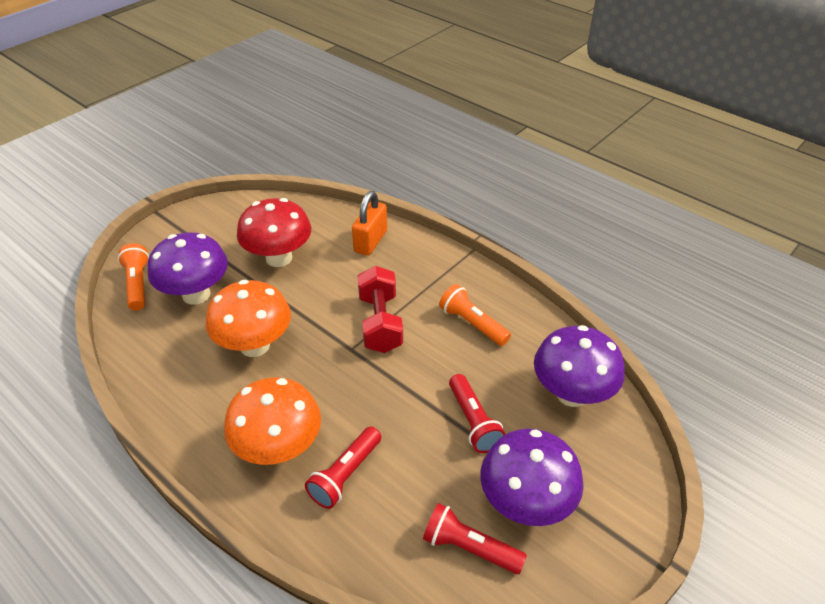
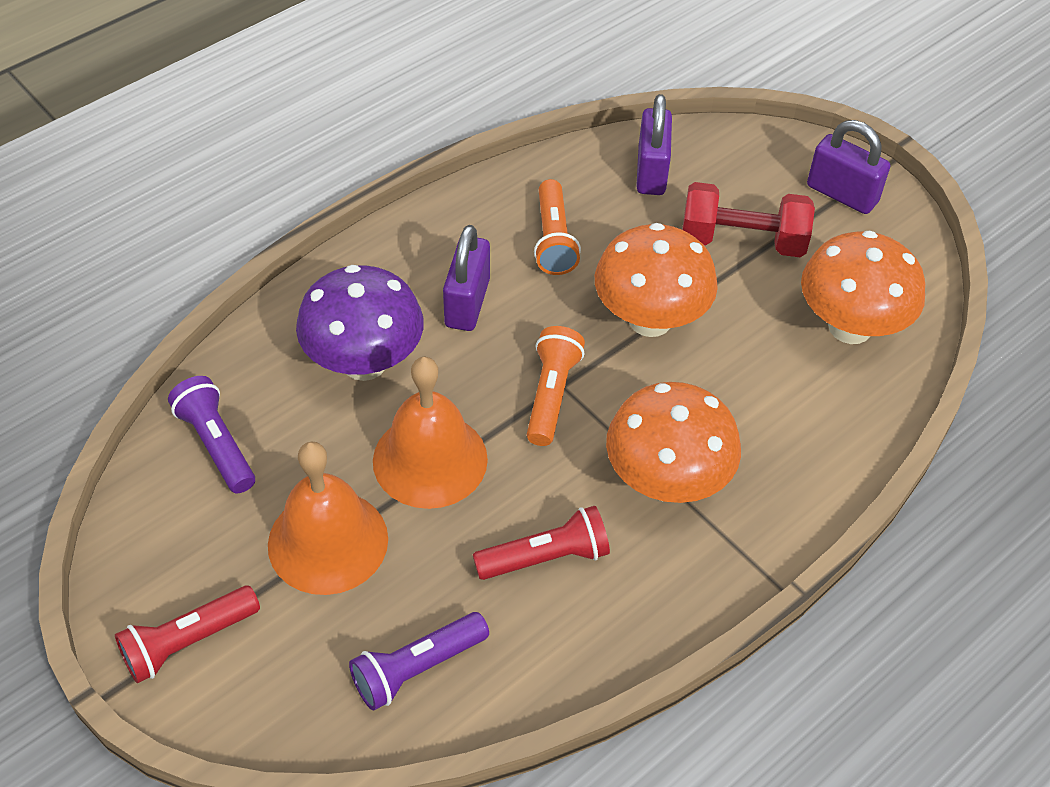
orange bell: 0 -> 2
orange mushroom: 2 -> 3
orange padlock: 1 -> 0
purple flashlight: 0 -> 2
purple mushroom: 3 -> 1
purple padlock: 0 -> 3
red flashlight: 3 -> 2
red mushroom: 1 -> 0

